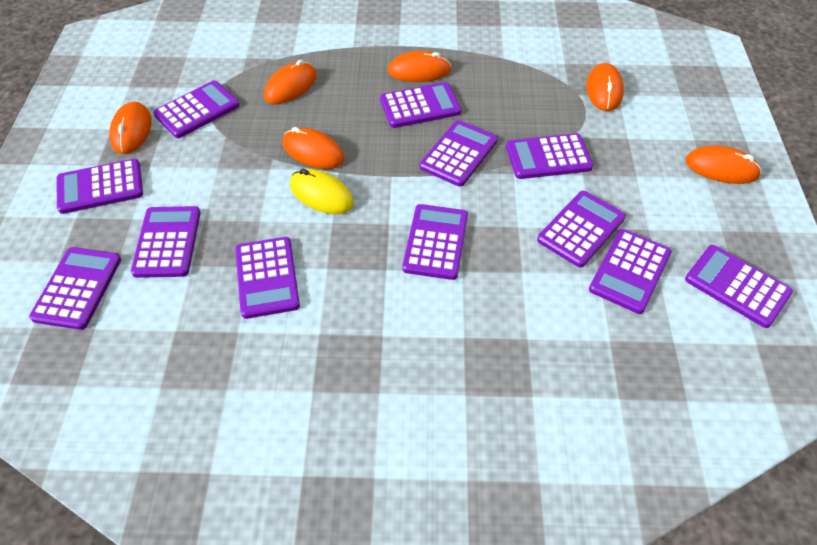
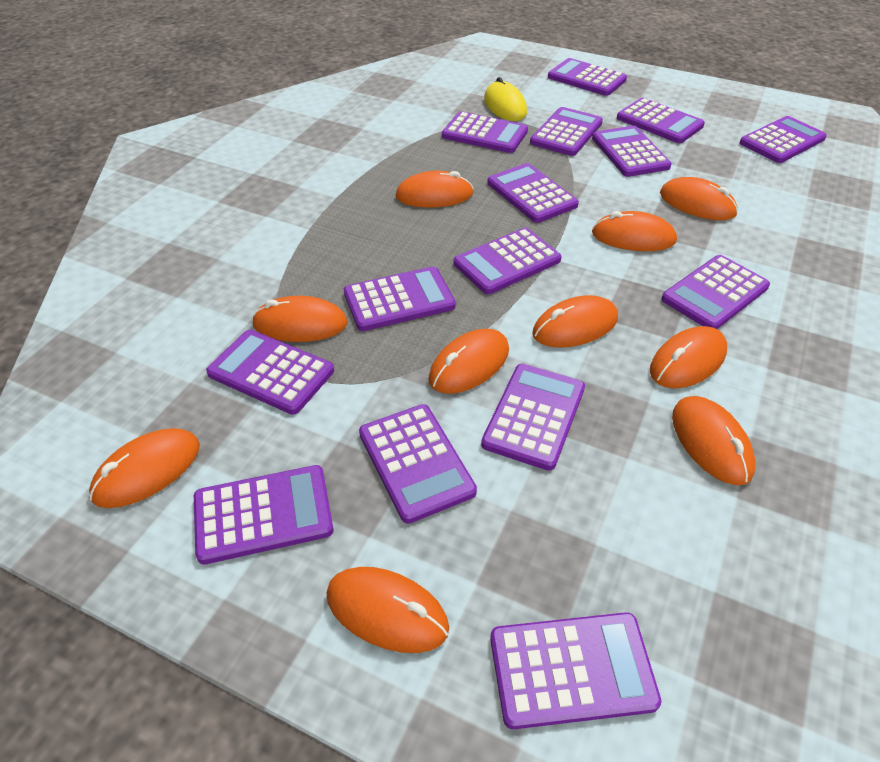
orange mouse: 6 -> 10
purple calculator: 12 -> 15

